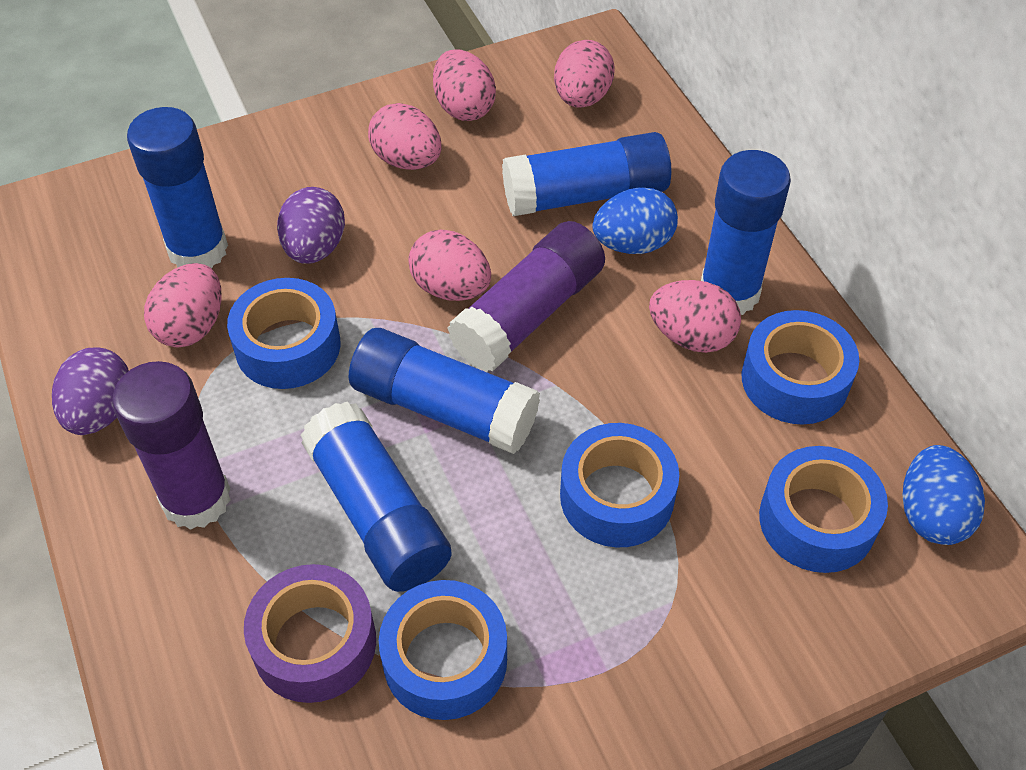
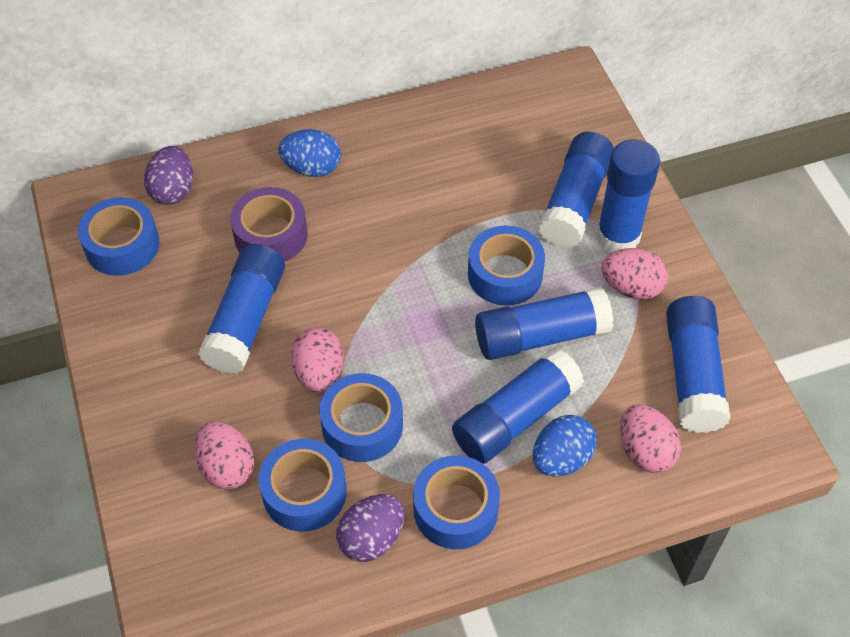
blue glue stick: 5 -> 6
pink egg: 6 -> 4
purple glue stick: 2 -> 0

